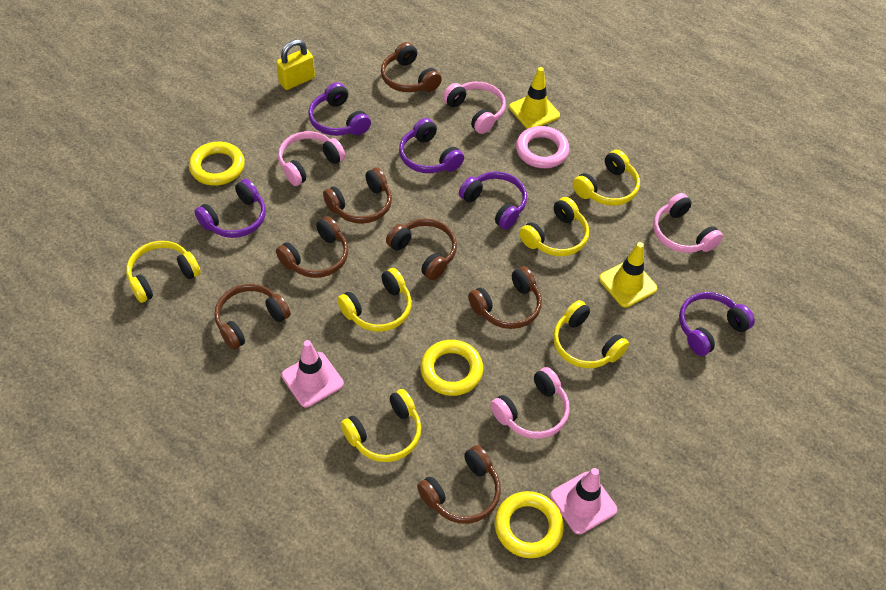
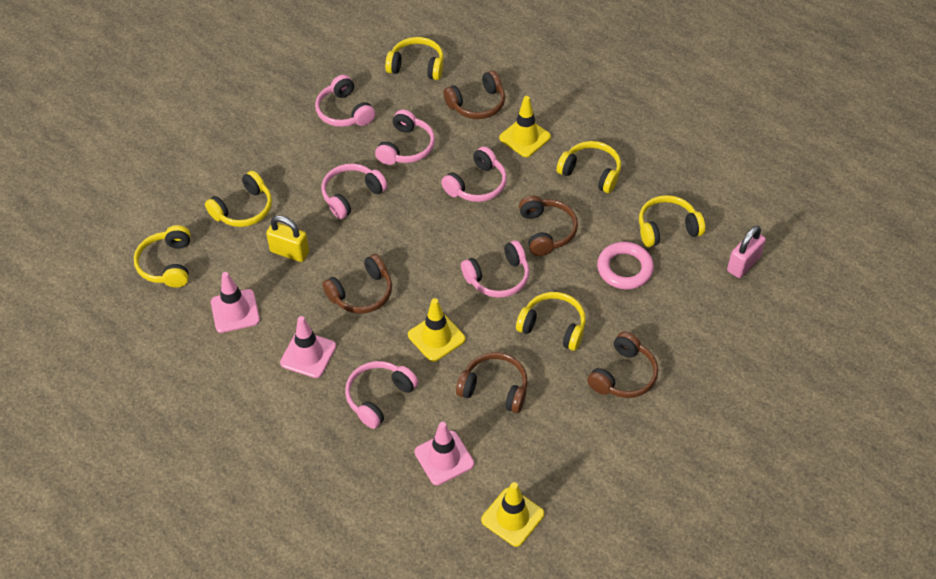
brown headphones: 7 -> 5
pink headphones: 4 -> 6
pink padlock: 0 -> 1
pink traffic cone: 2 -> 3
purple headphones: 5 -> 0
yellow ring: 3 -> 0
yellow traffic cone: 2 -> 3

